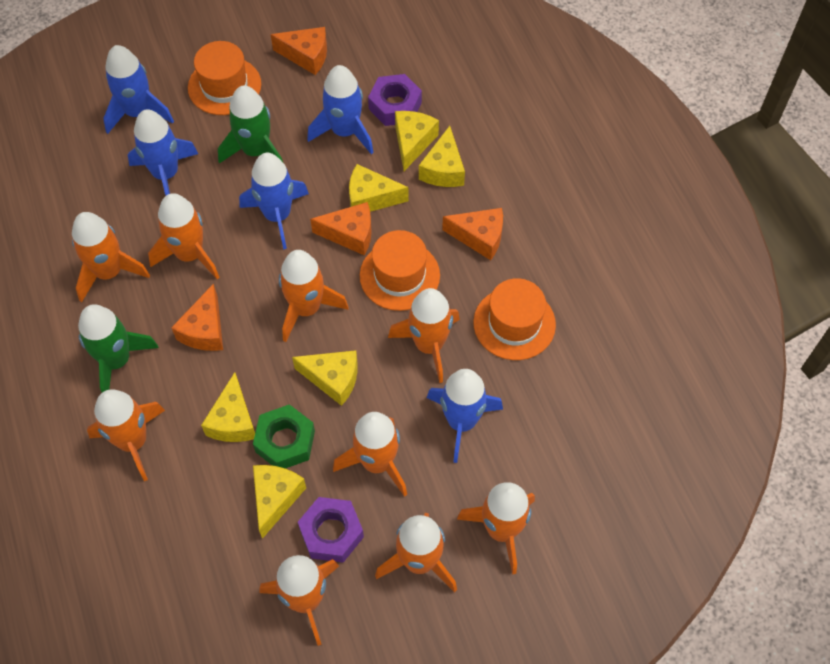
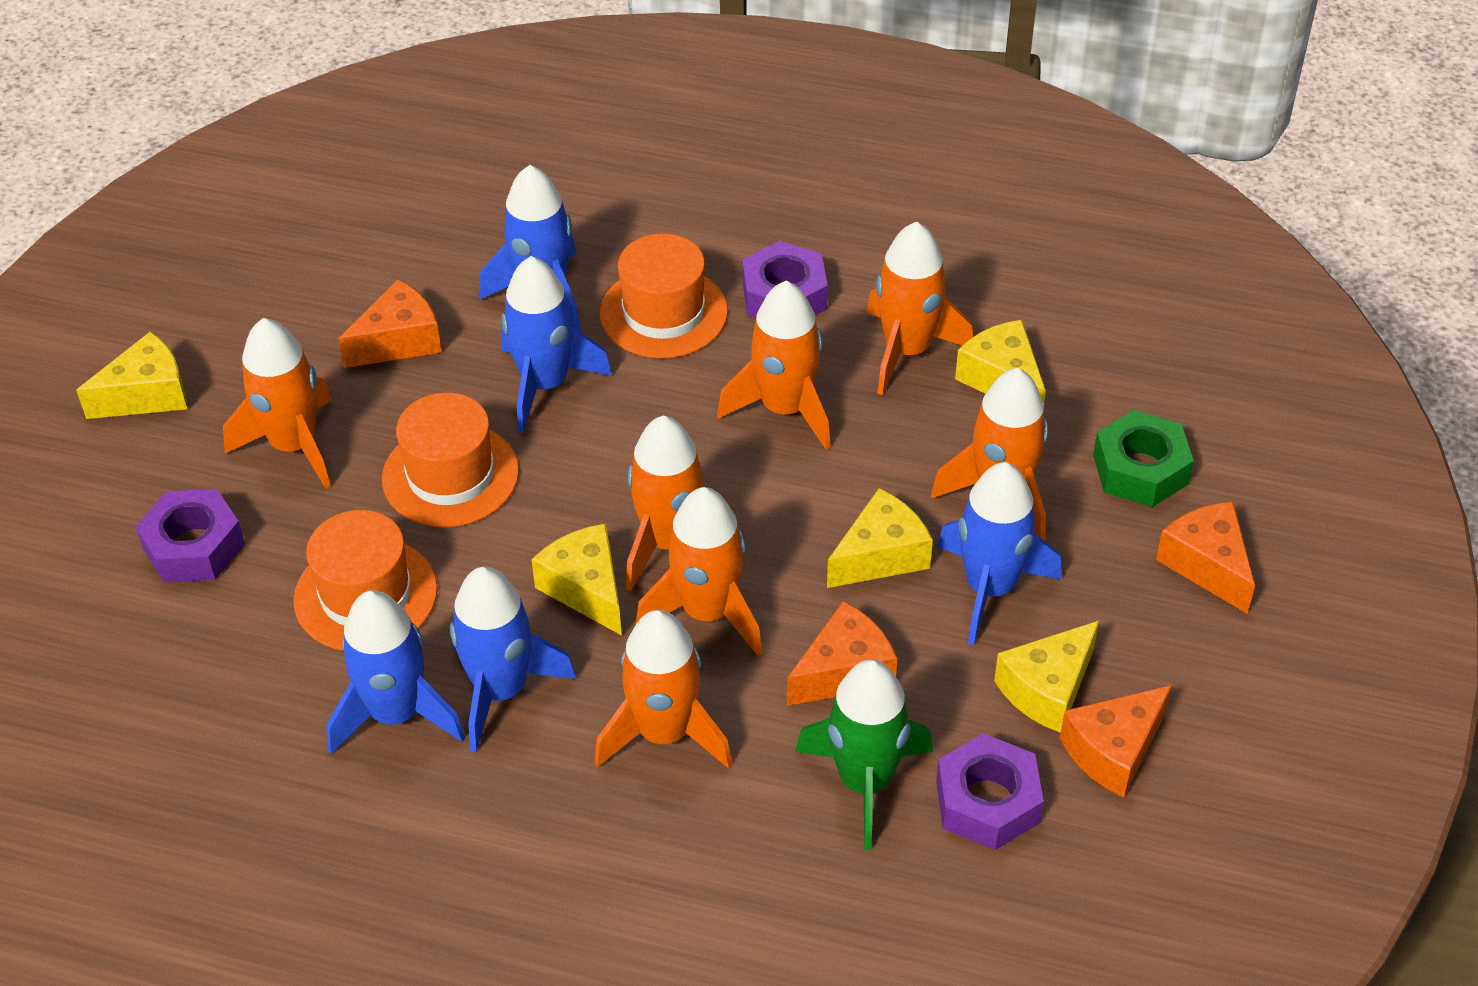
green rocket: 2 -> 1
orange rocket: 9 -> 7
purple nut: 2 -> 3
yellow cheese: 6 -> 5

